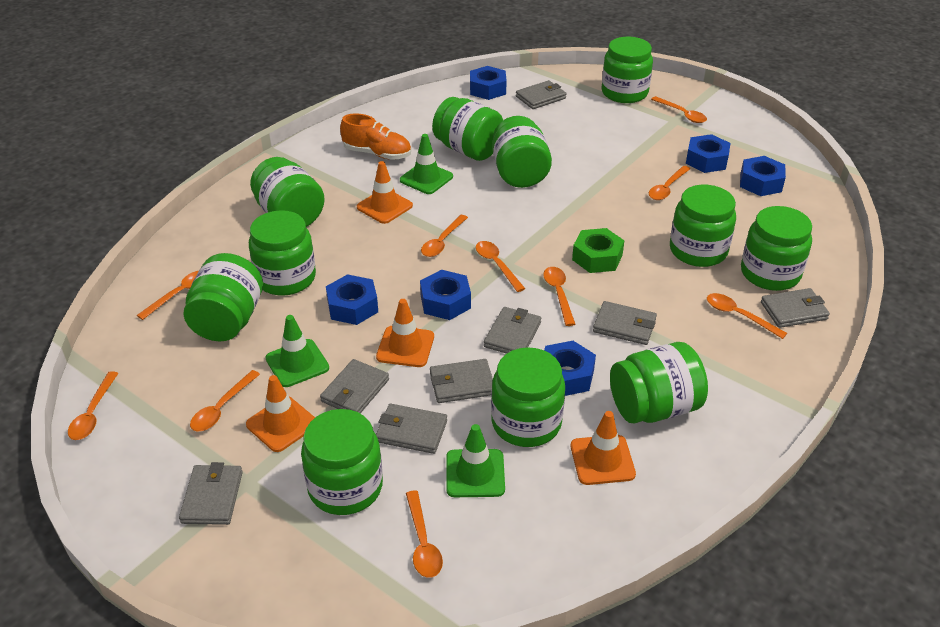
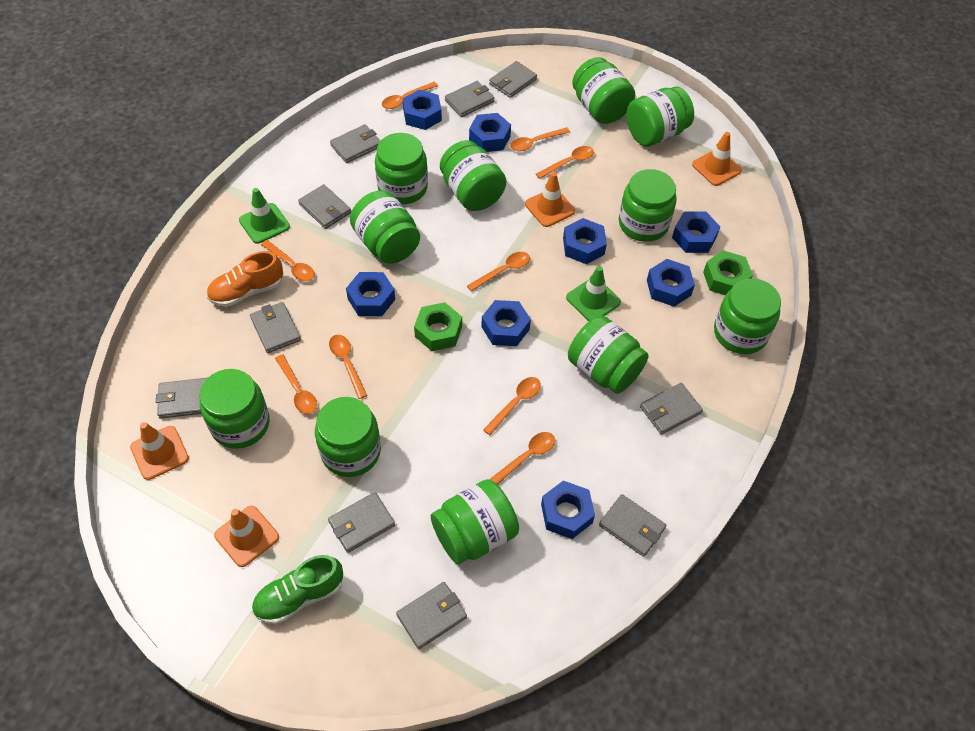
blue nut: 6 -> 8
green nut: 1 -> 2
green shoe: 0 -> 1
green traffic cone: 3 -> 2
grey wallet: 8 -> 10
orange spoon: 10 -> 9

